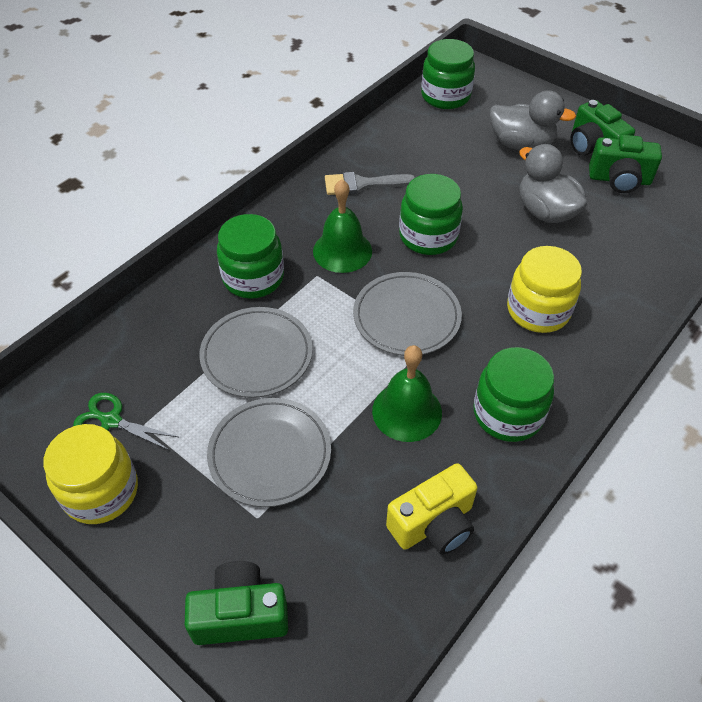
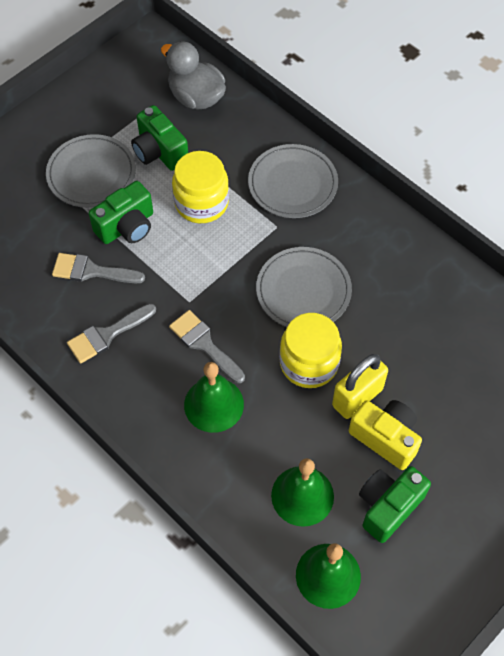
green bell: 2 -> 3
green jar: 4 -> 0
green scissors: 1 -> 0
grey brush: 1 -> 3
grey duck: 2 -> 1
yellow padlock: 0 -> 1

